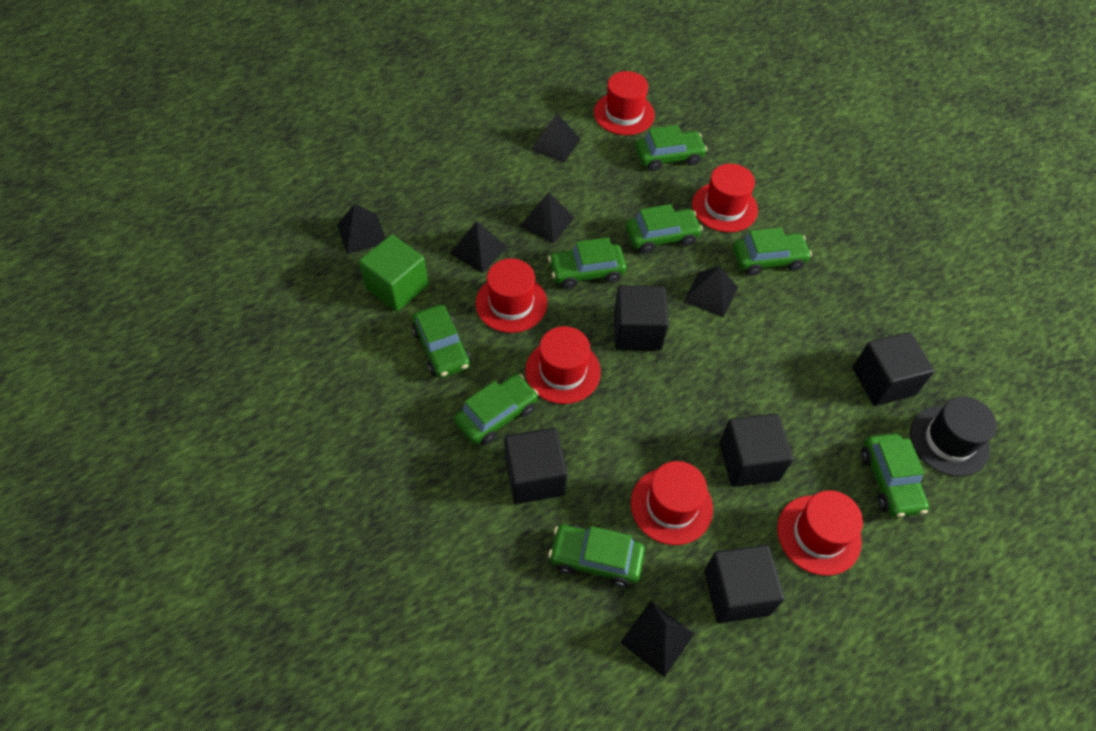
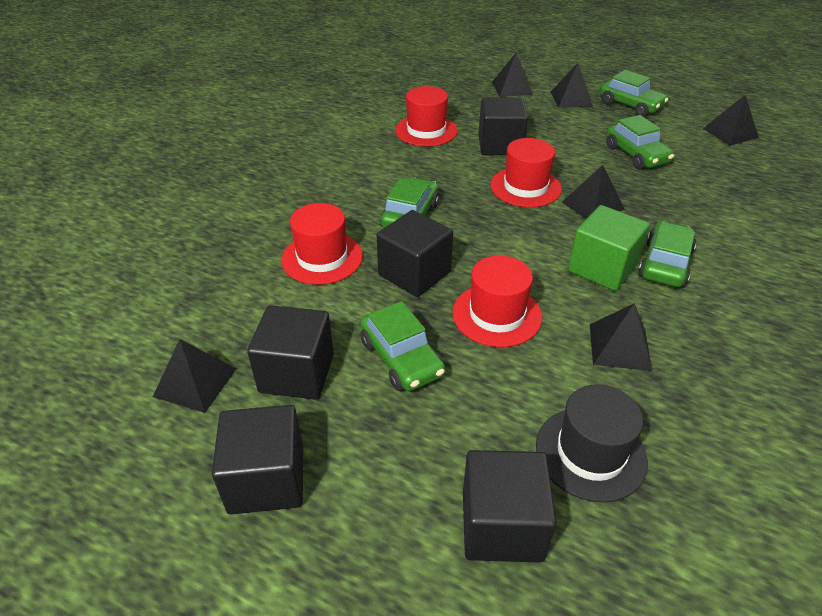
green car: 8 -> 5
red hat: 6 -> 4

